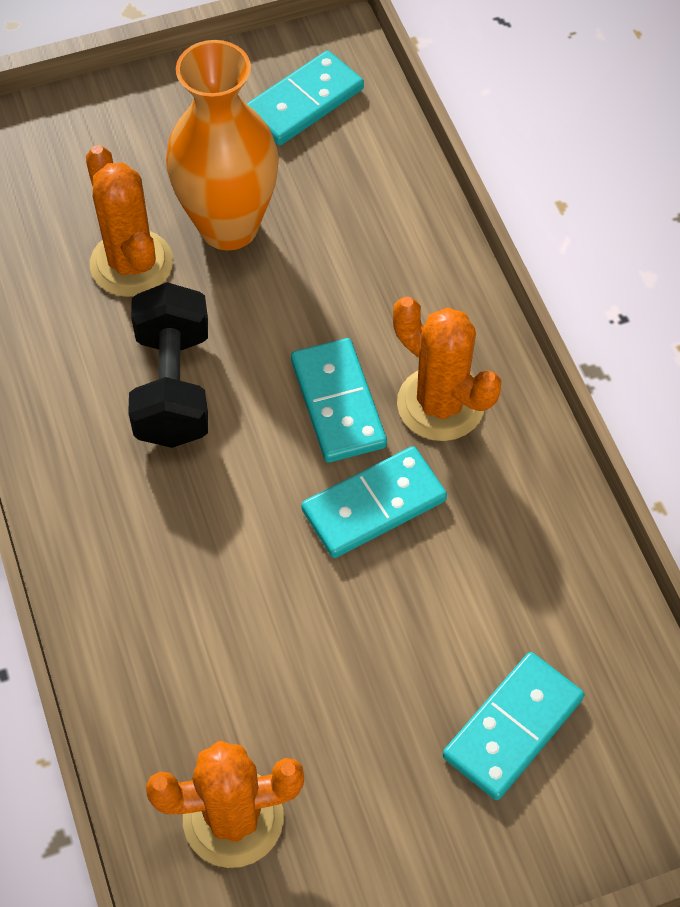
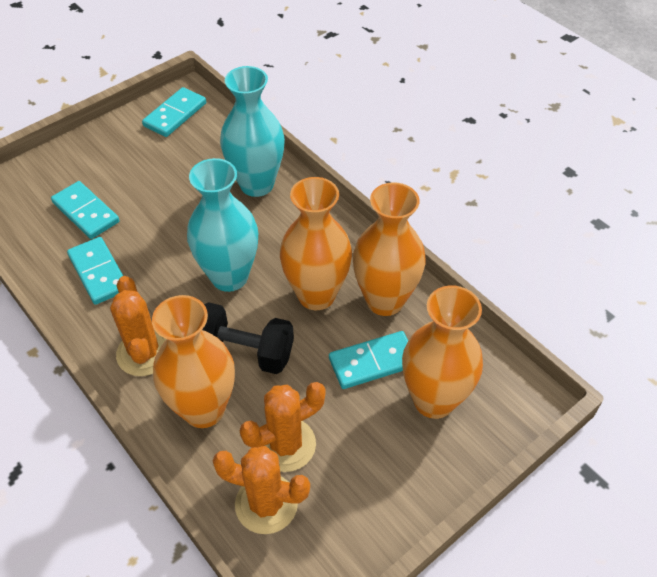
orange vase: 1 -> 4
turquoise vase: 0 -> 2

